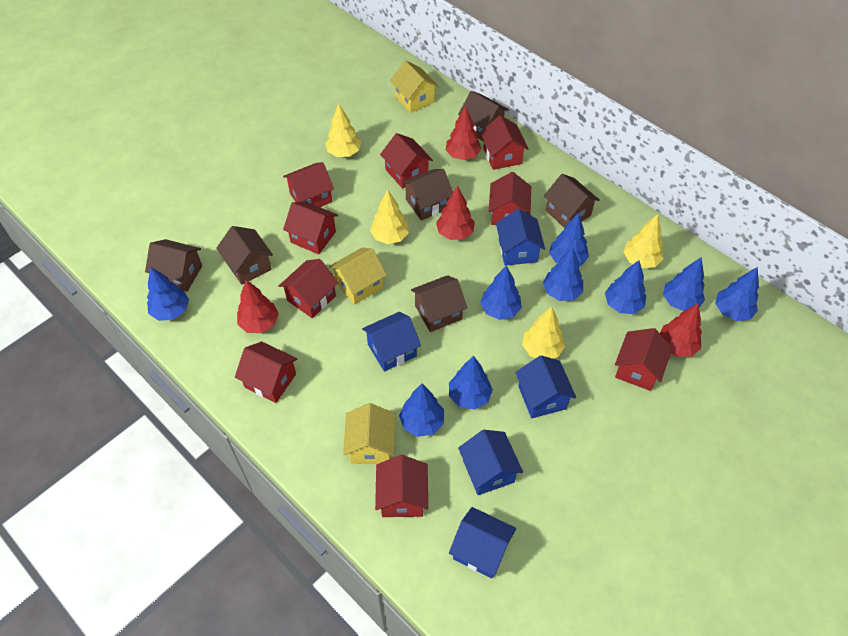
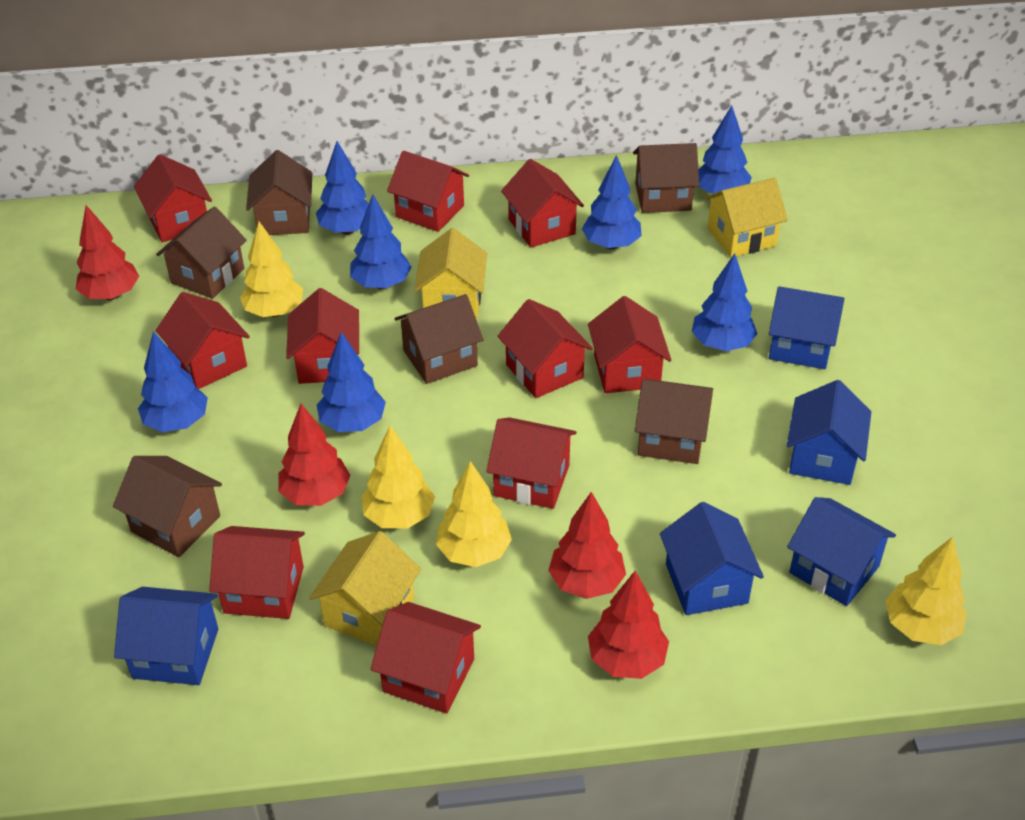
blue tree: 9 -> 7
red house: 9 -> 10

